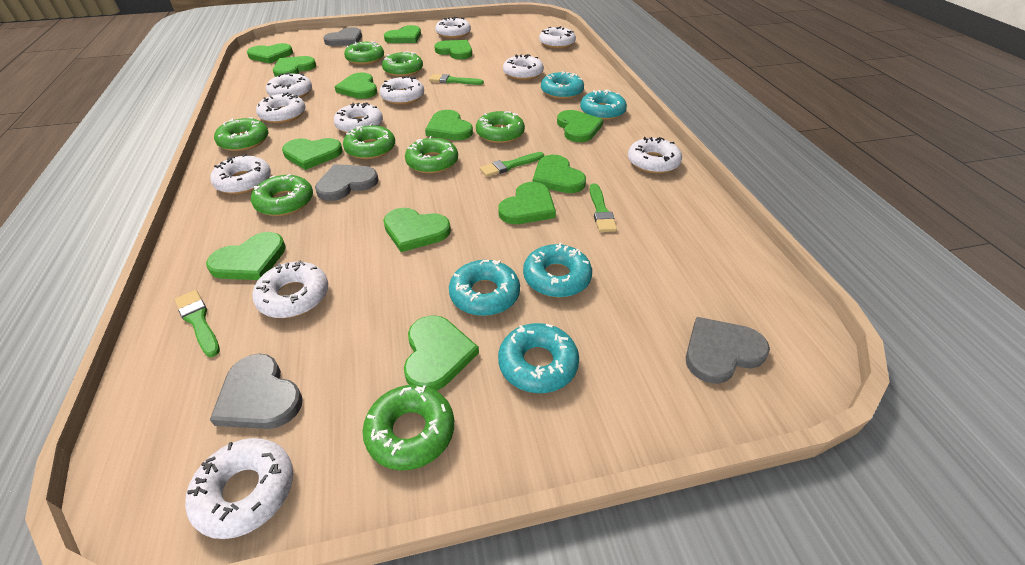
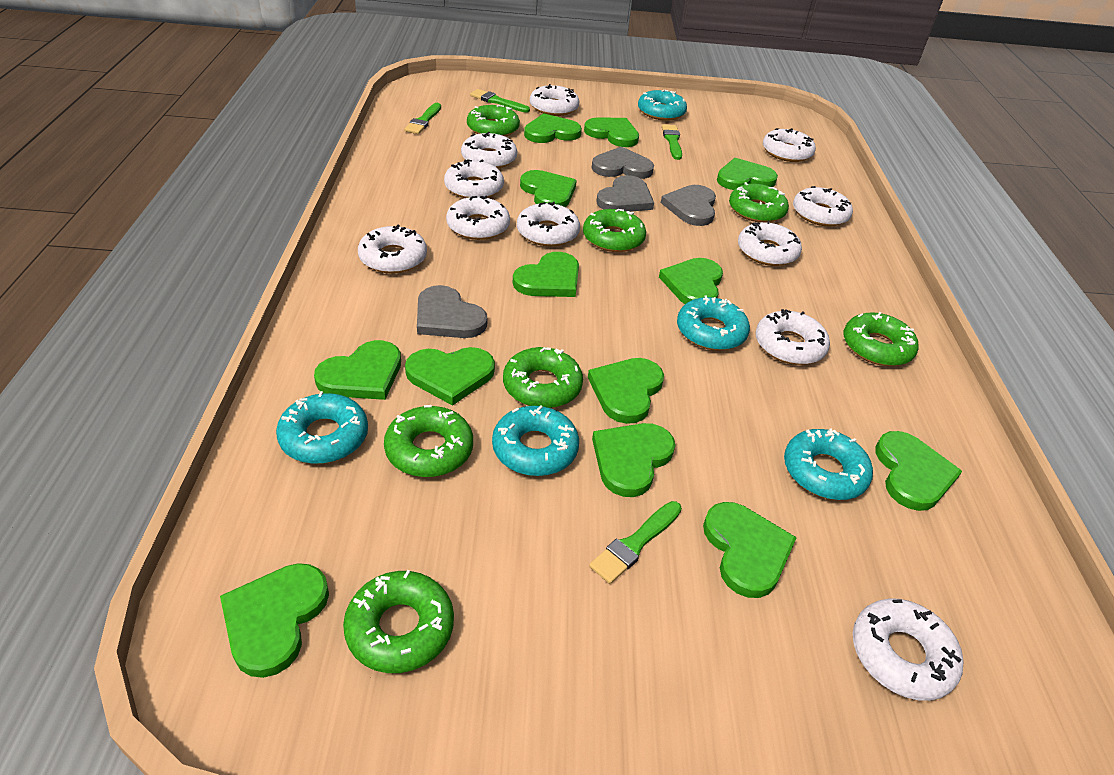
green donut: 8 -> 7

